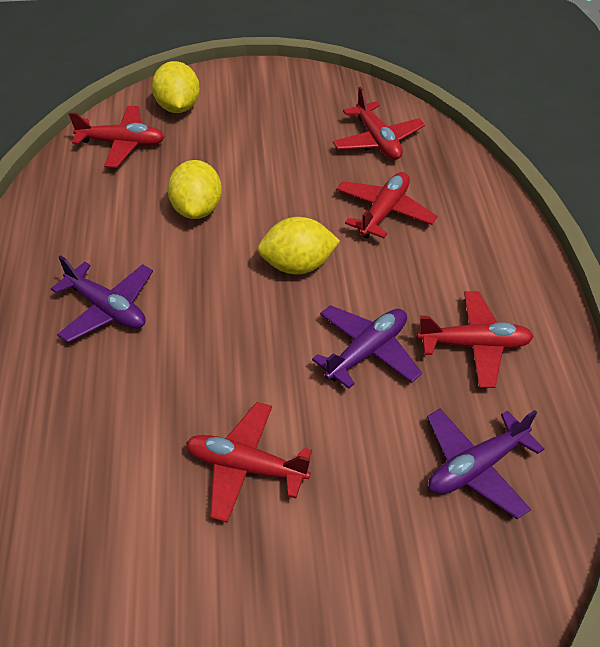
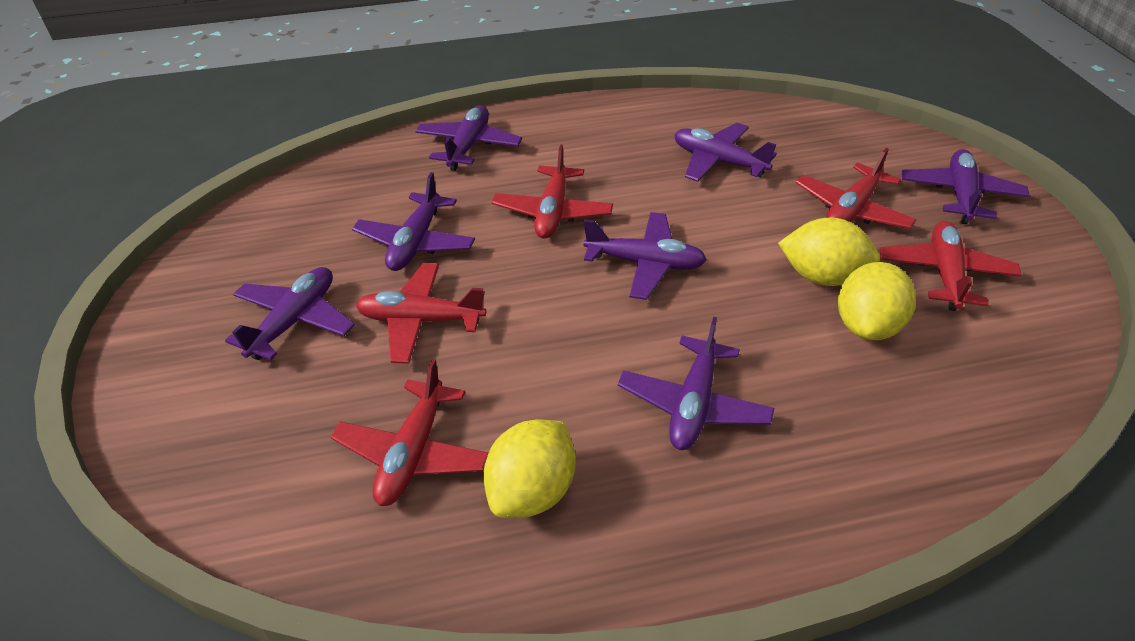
purple plane: 3 -> 7

